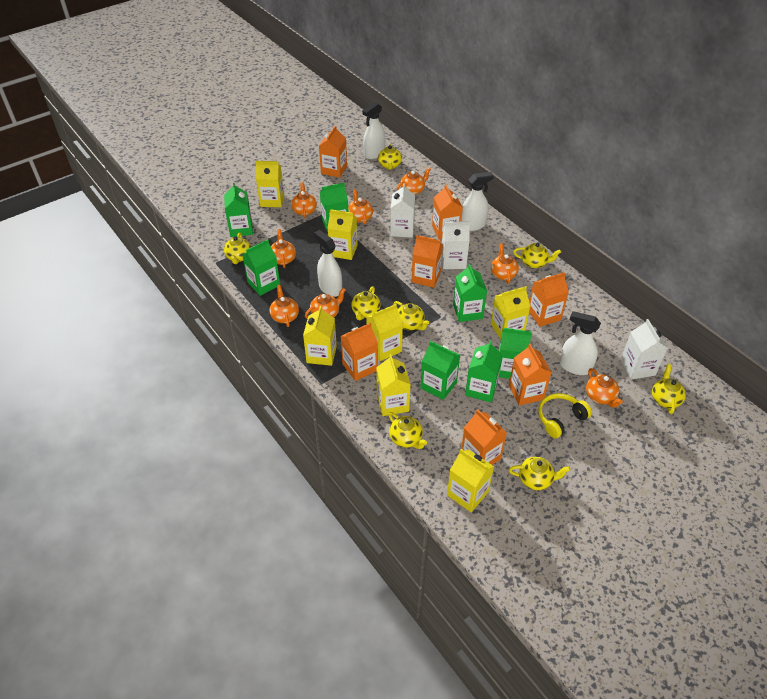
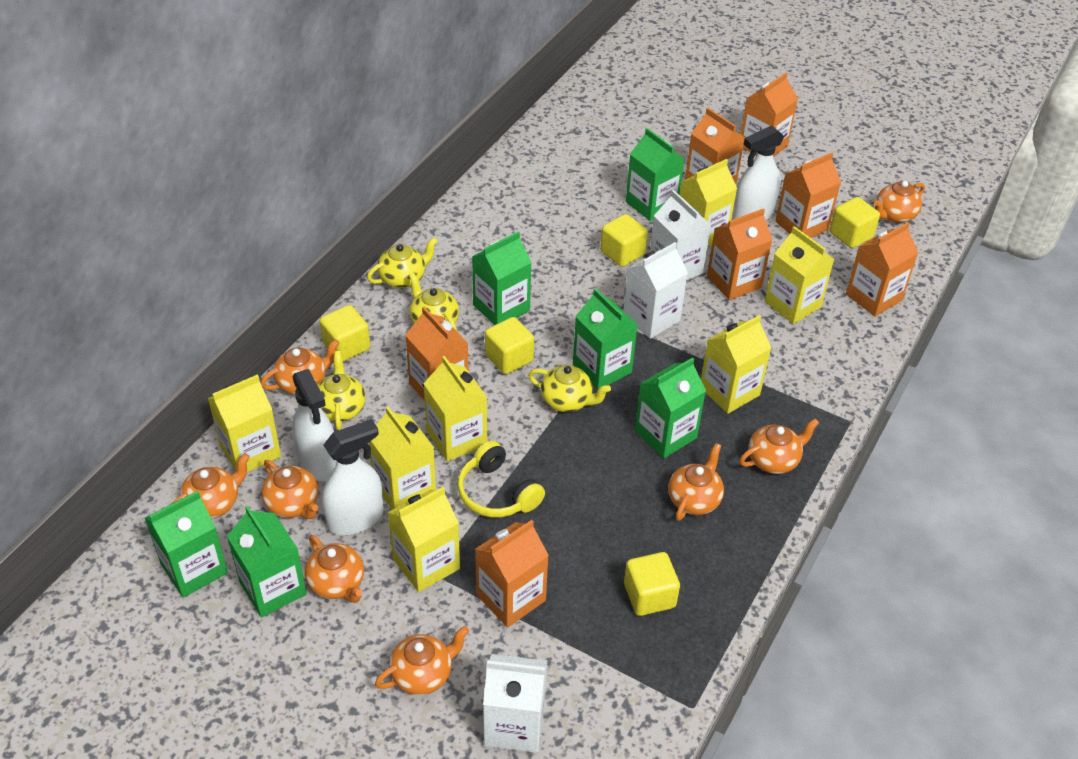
green carton: 7 -> 6
white spray bottle: 4 -> 3
yellow cube: 0 -> 5
yellow teapot: 8 -> 4

